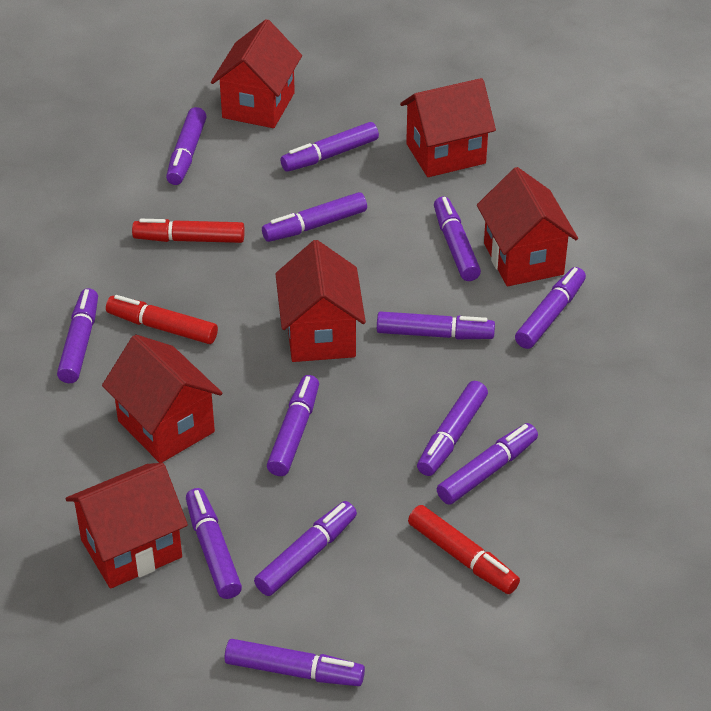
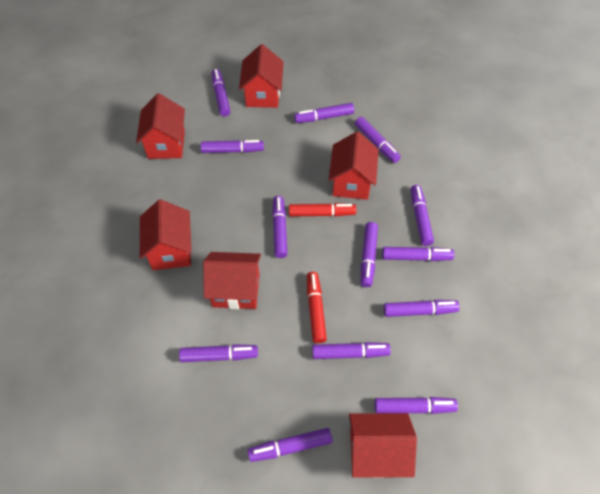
red marker: 3 -> 2

